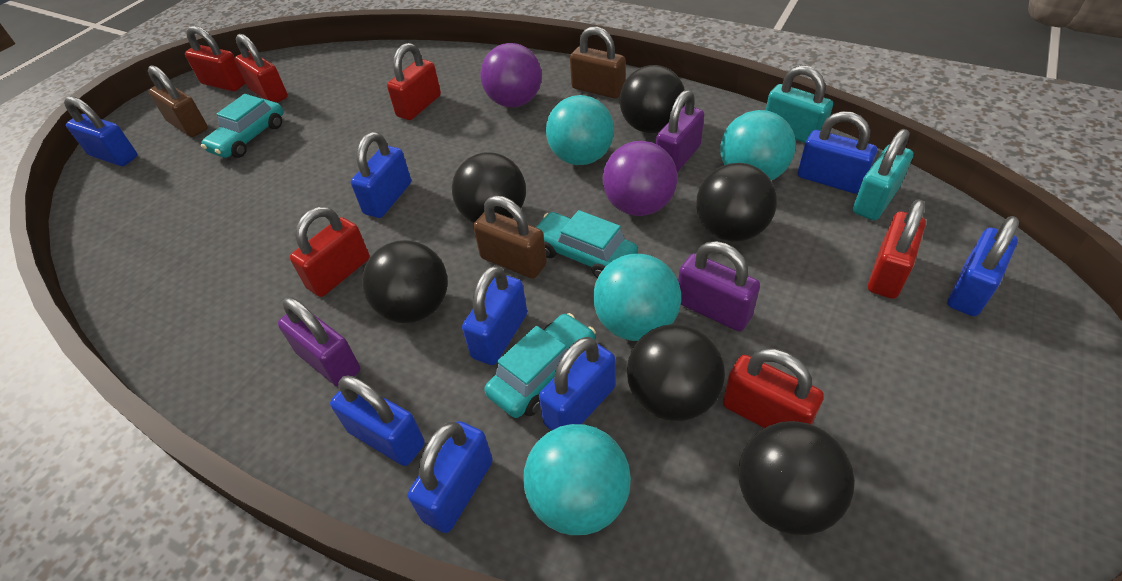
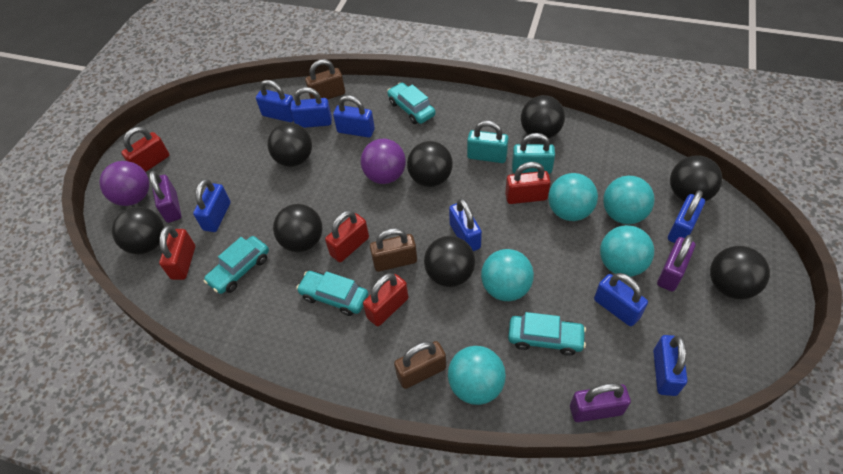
black ball: 6 -> 8
red padlock: 6 -> 5
turquoise ball: 4 -> 5
turquoise car: 3 -> 4

